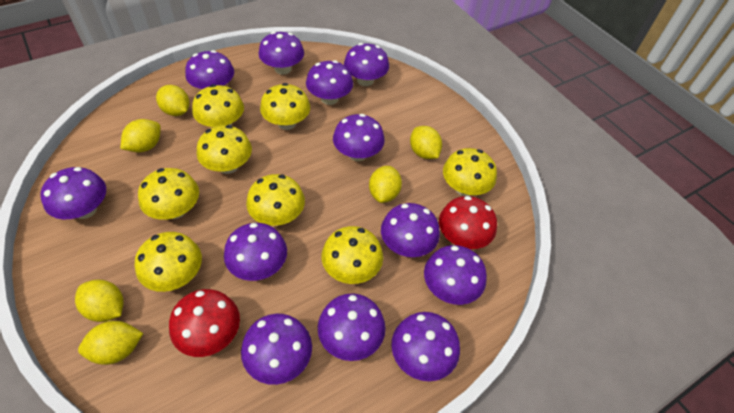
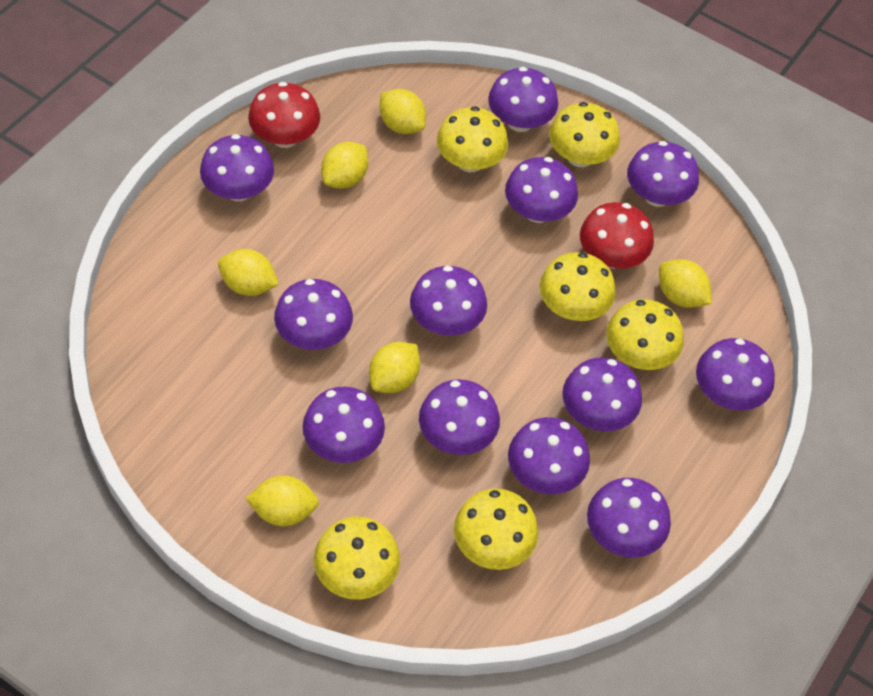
yellow mushroom: 8 -> 6

